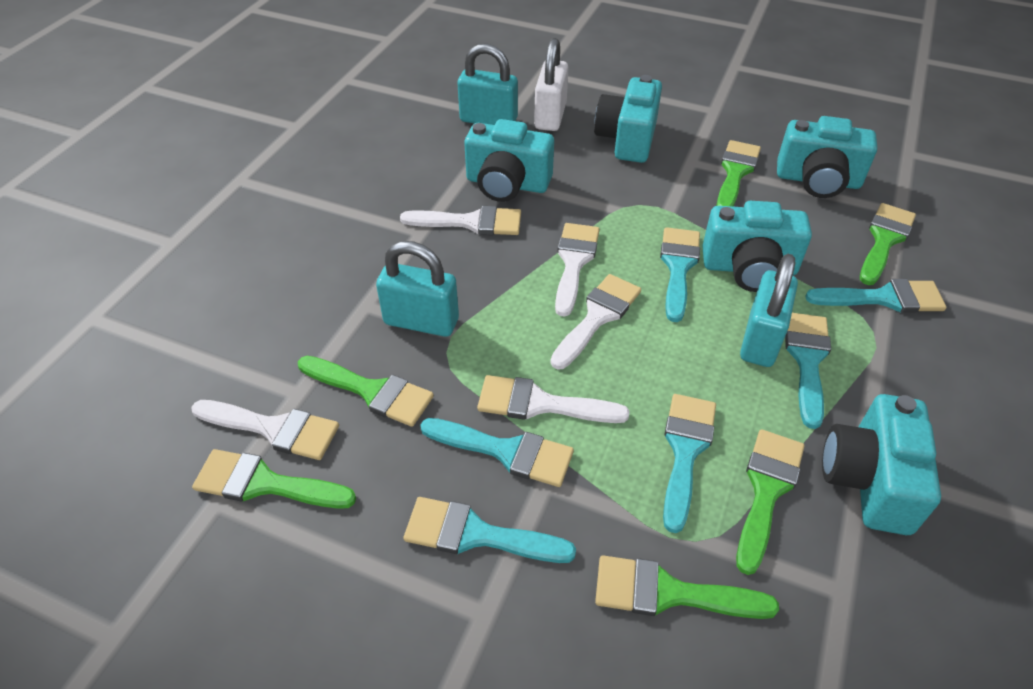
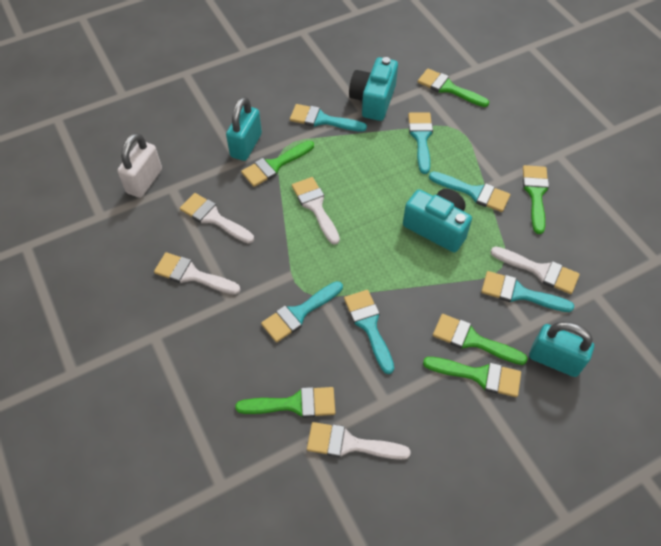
turquoise camera: 5 -> 2
turquoise padlock: 3 -> 2

